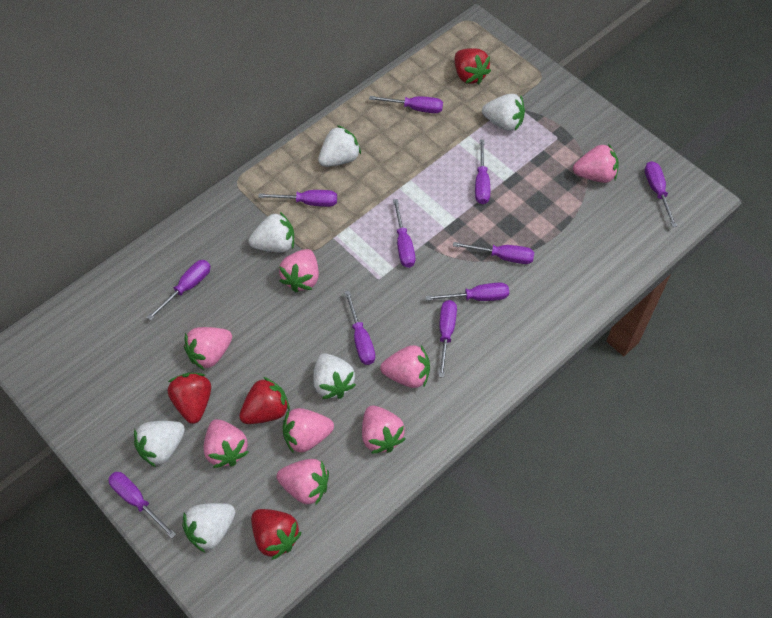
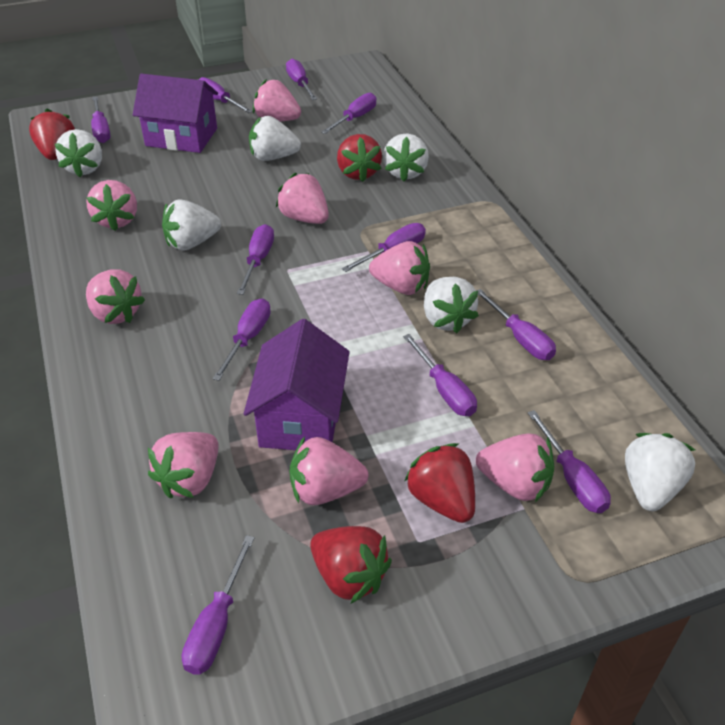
purple house: 0 -> 2

